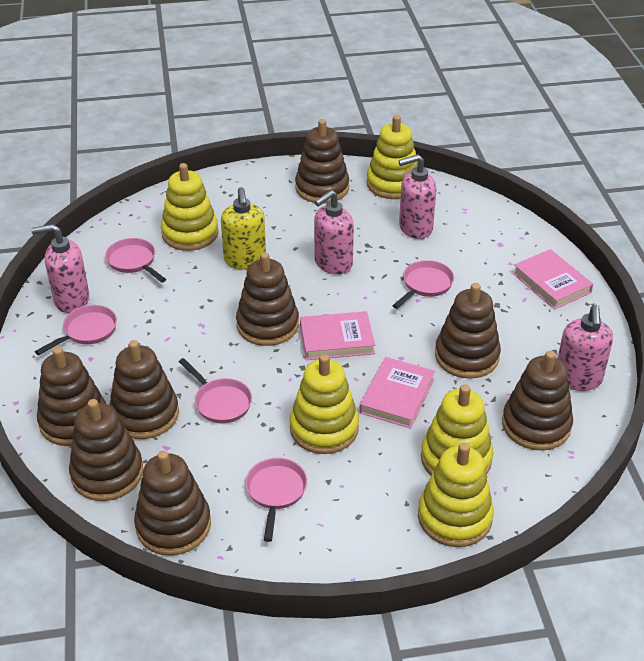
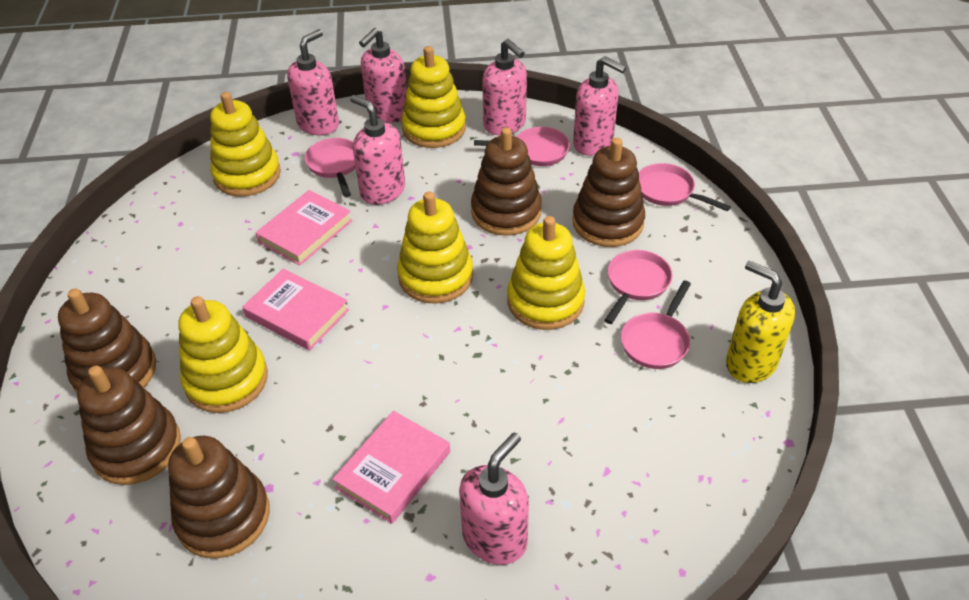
brown stacking toy: 8 -> 5
pink soap dispenser: 4 -> 6

